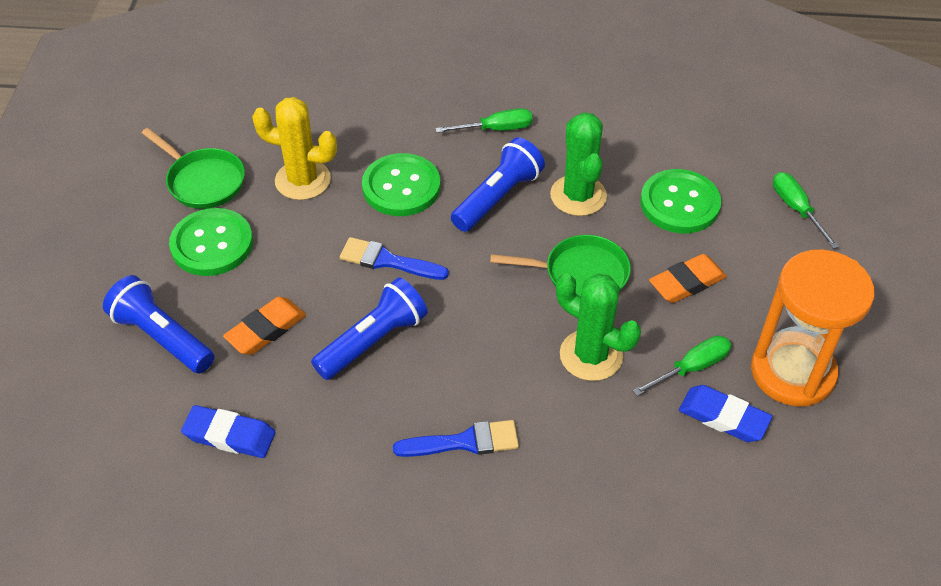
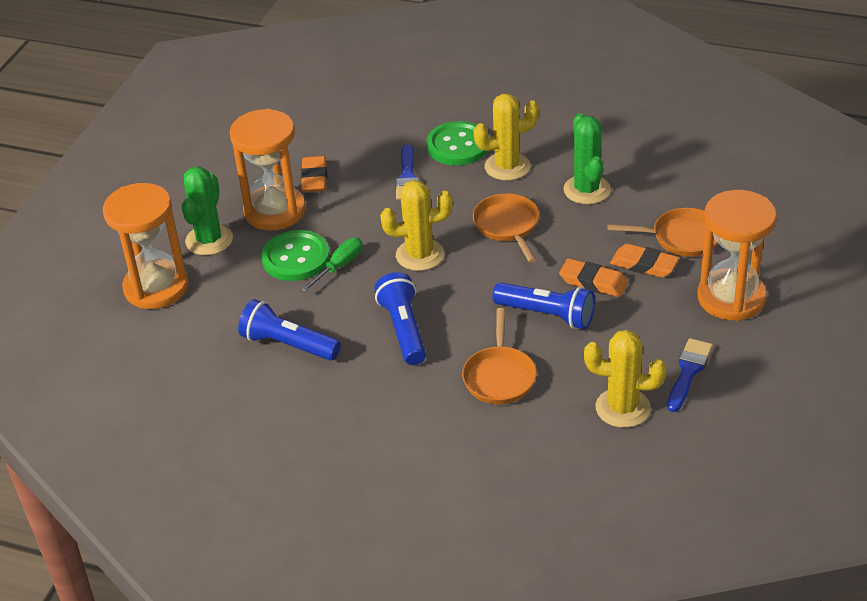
blue eraser: 2 -> 0
green button: 3 -> 2
green pan: 2 -> 0
green screwdriver: 3 -> 1
orange eraser: 2 -> 3
orange hourglass: 1 -> 3
orange pan: 0 -> 3
yellow cactus: 1 -> 3

